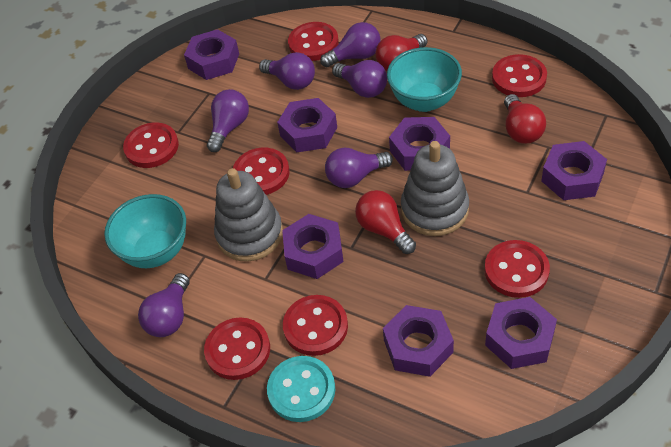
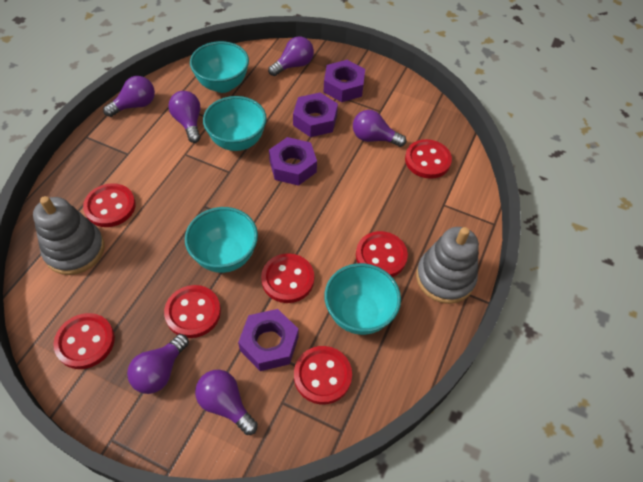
purple nut: 7 -> 4
red light bulb: 3 -> 0
turquoise bowl: 2 -> 4
turquoise button: 1 -> 0

